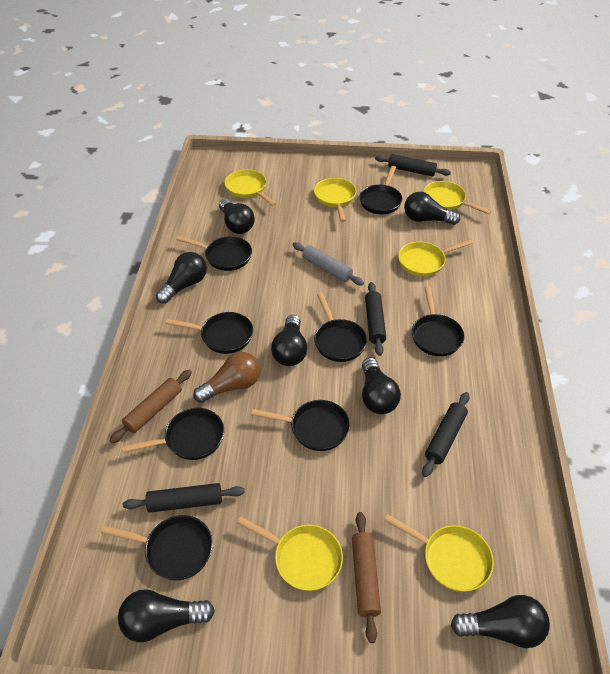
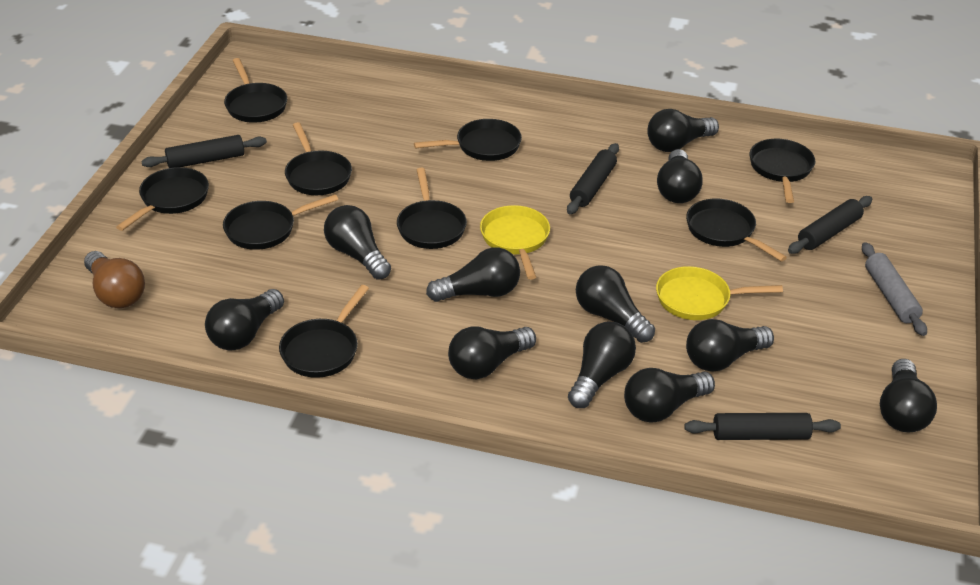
black light bulb: 7 -> 11
black pan: 8 -> 9
brown rolling pin: 2 -> 0
yellow pan: 6 -> 2

